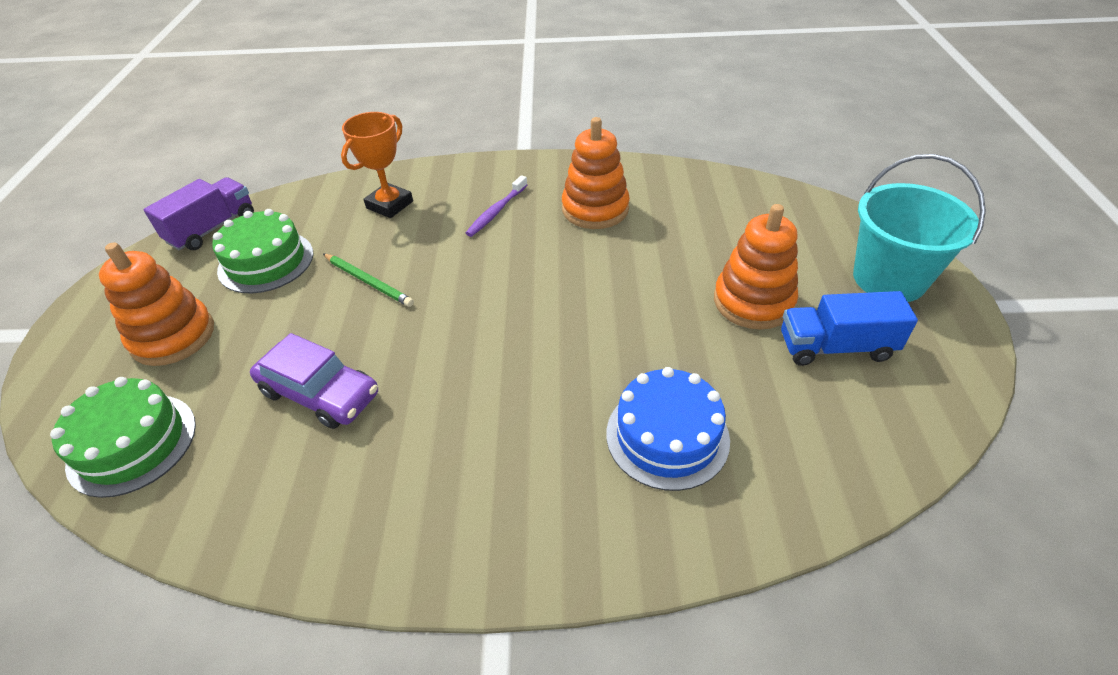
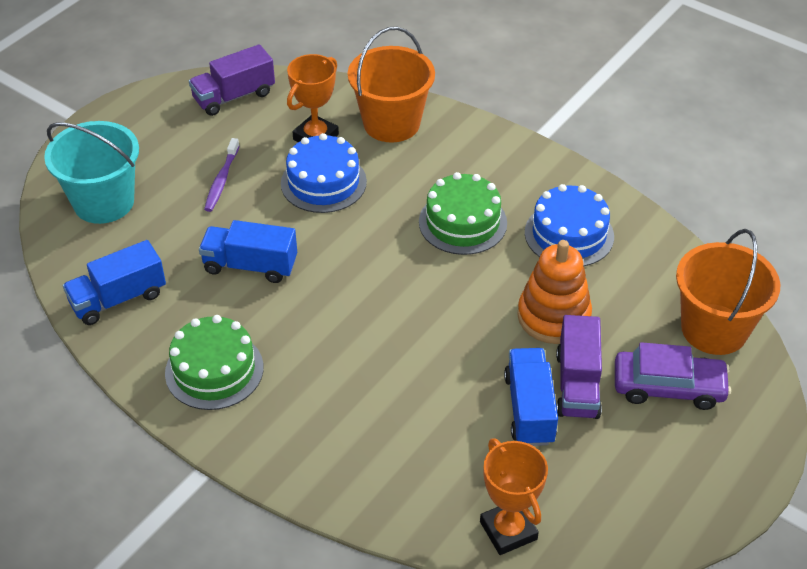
blue cake: 1 -> 2
blue truck: 1 -> 3
green pencil: 1 -> 0
orange bucket: 0 -> 2
orange stacking toy: 3 -> 1
orange trophy: 1 -> 2
purple truck: 1 -> 2

